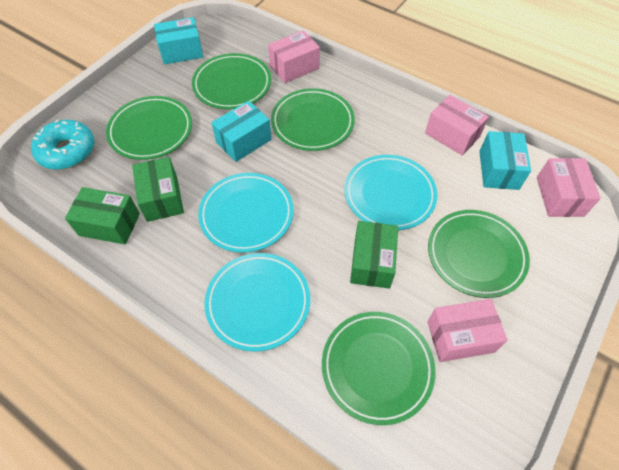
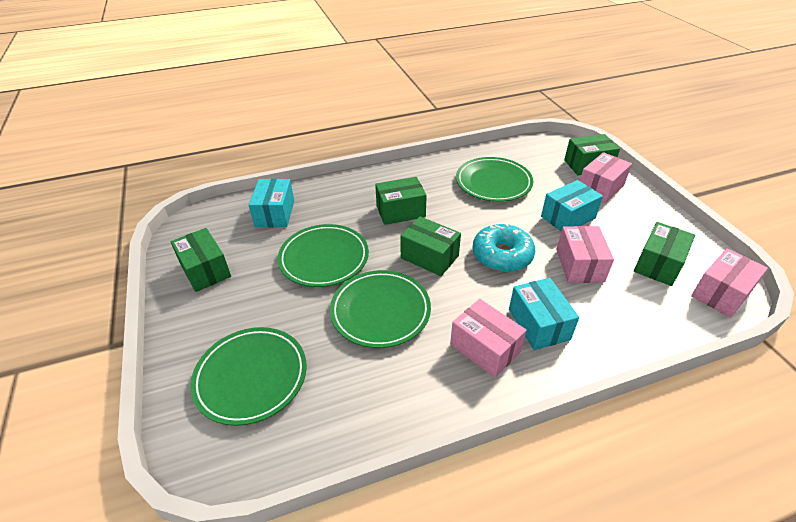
green box: 3 -> 5
green plate: 5 -> 4
turquoise plate: 3 -> 0

